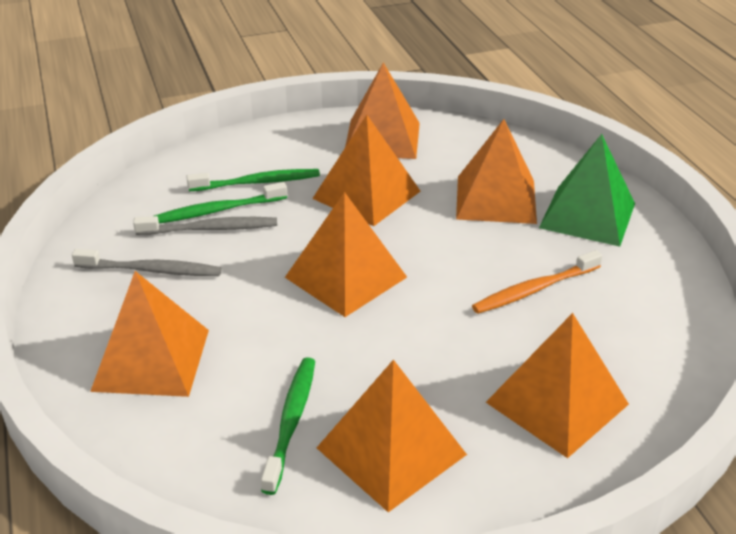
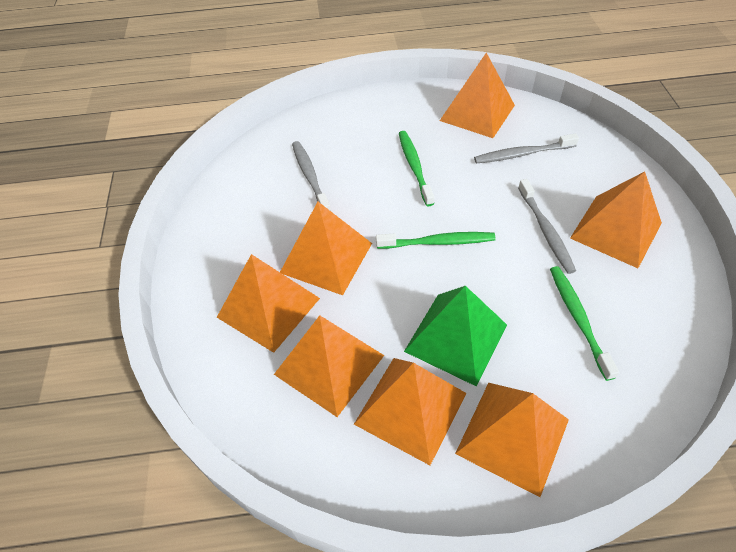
grey toothbrush: 2 -> 3
orange toothbrush: 1 -> 0

